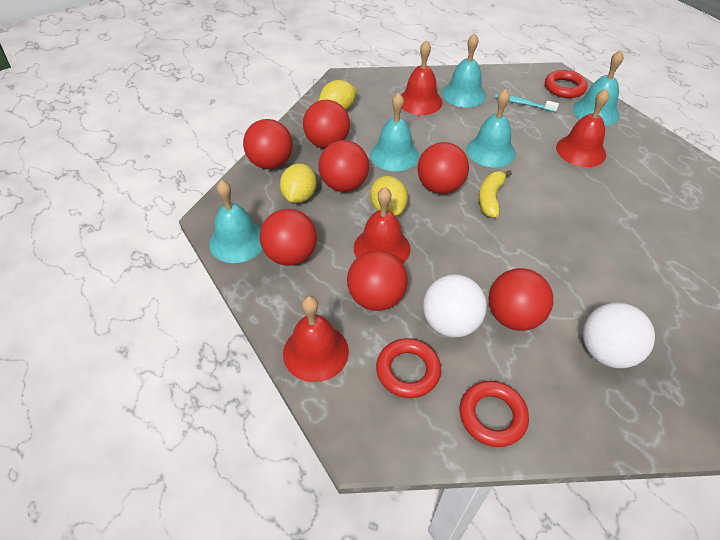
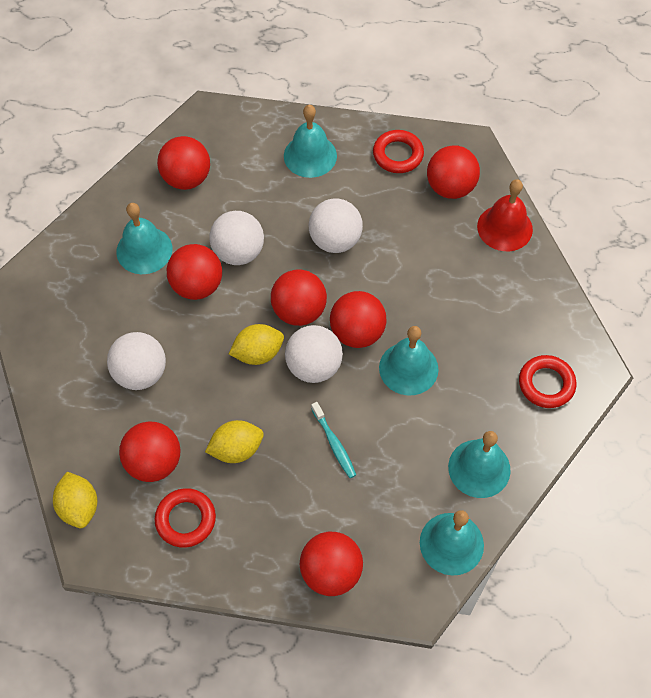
red bell: 4 -> 1
white ball: 2 -> 4
yellow banana: 1 -> 0

